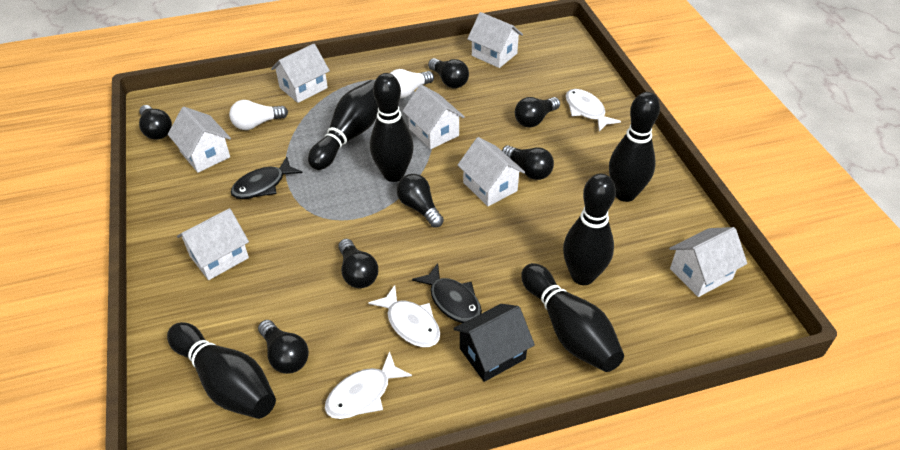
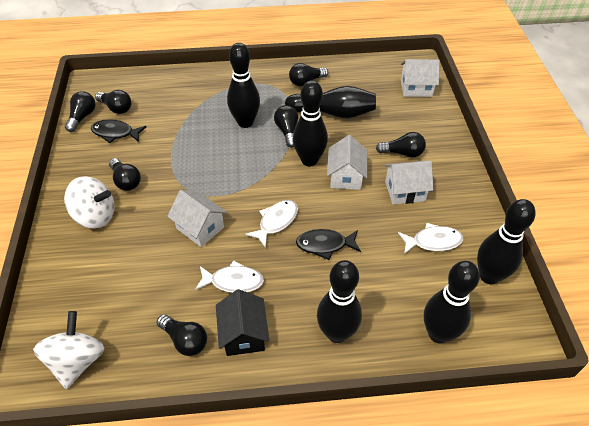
white house: 7 -> 4
white light bulb: 2 -> 0
white spinning top: 0 -> 2

